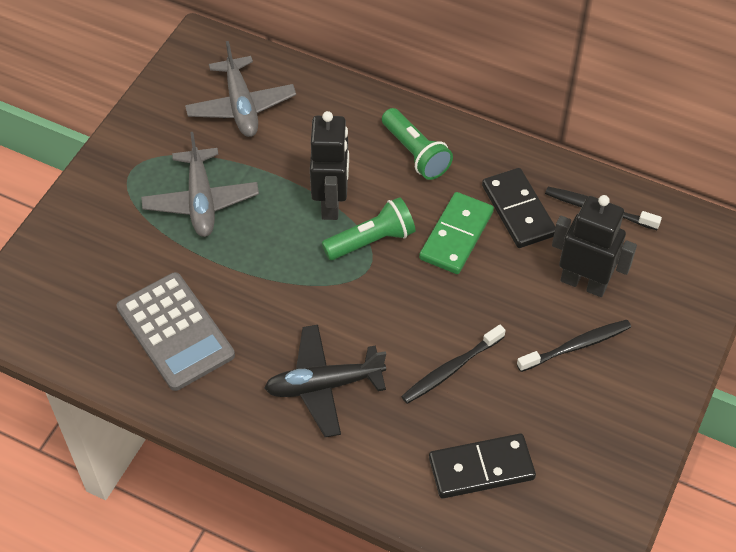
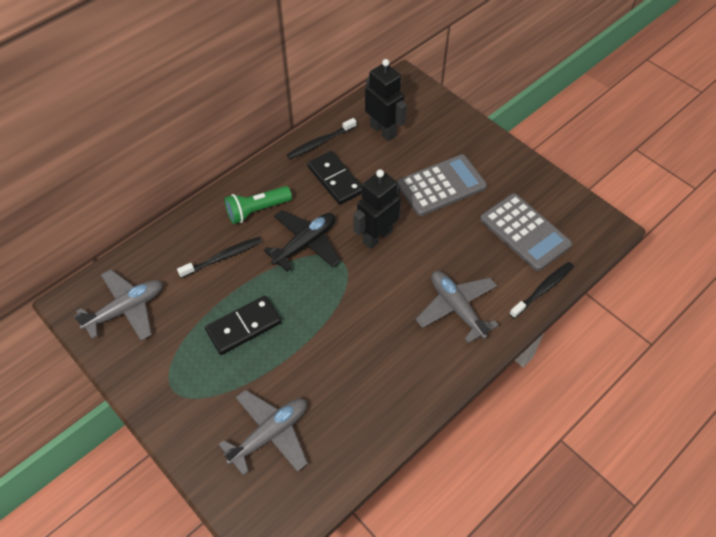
green domino: 1 -> 0
green flashlight: 2 -> 1
grey calculator: 1 -> 2
grey plane: 2 -> 3

